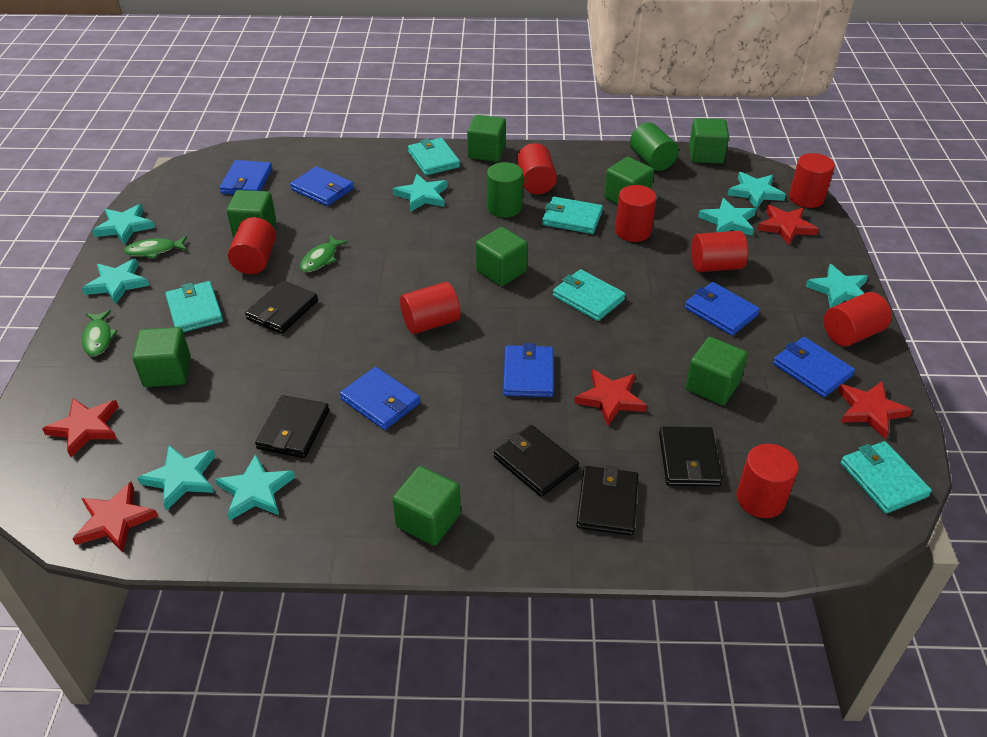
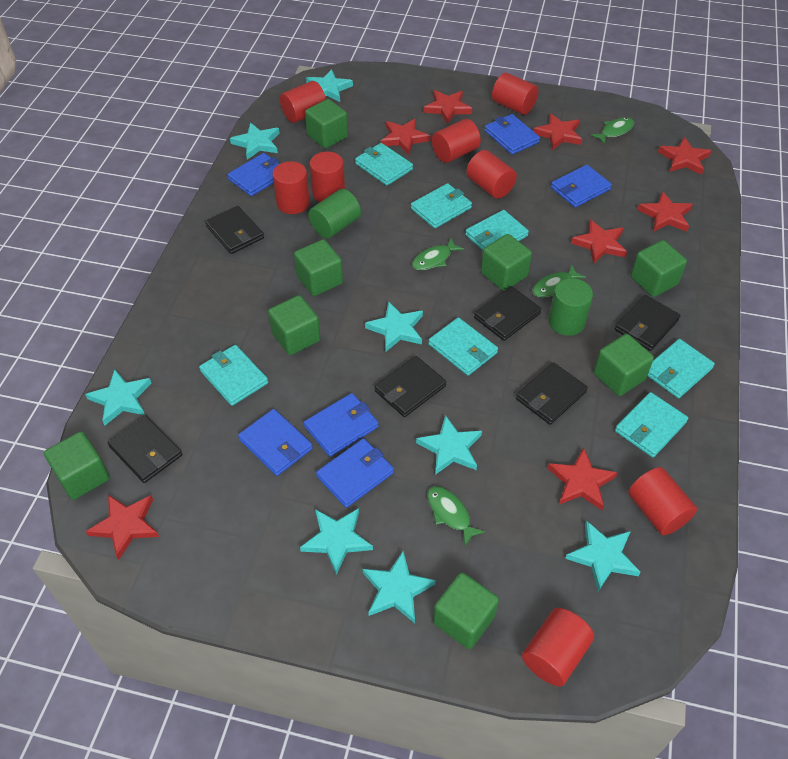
black wallet: 5 -> 6
green fish: 3 -> 4
red star: 5 -> 8
turquoise wallet: 5 -> 7

